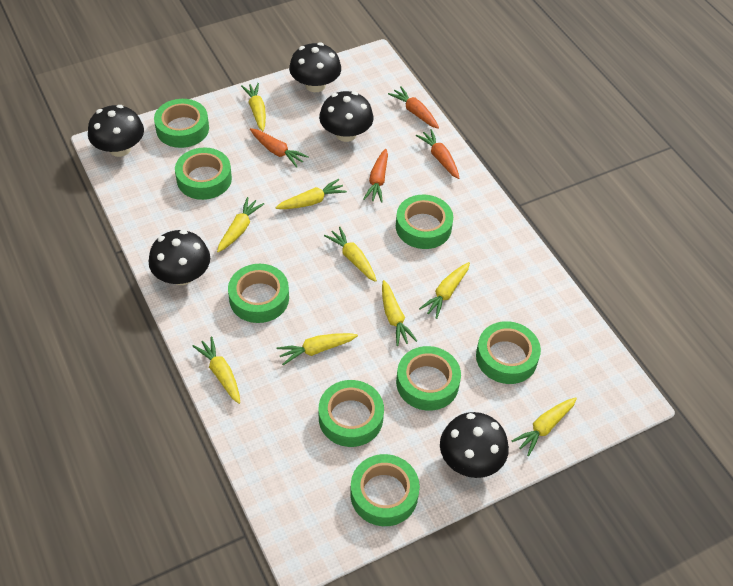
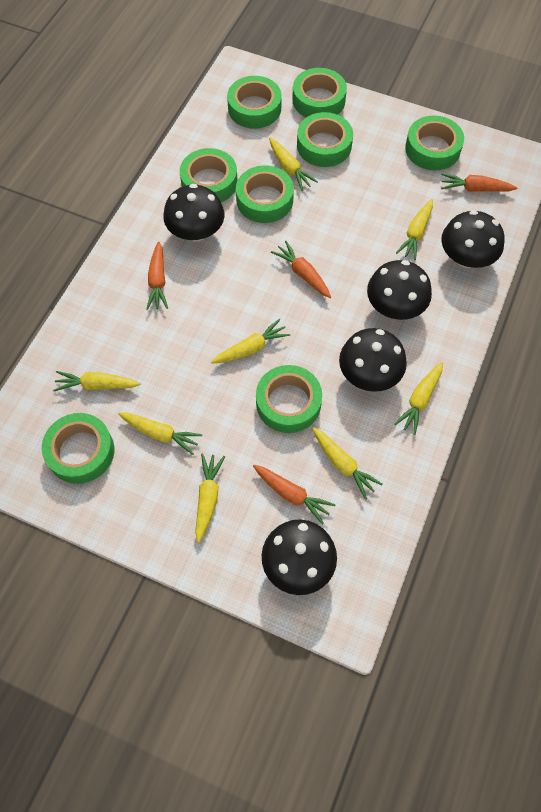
yellow carrot: 9 -> 8

